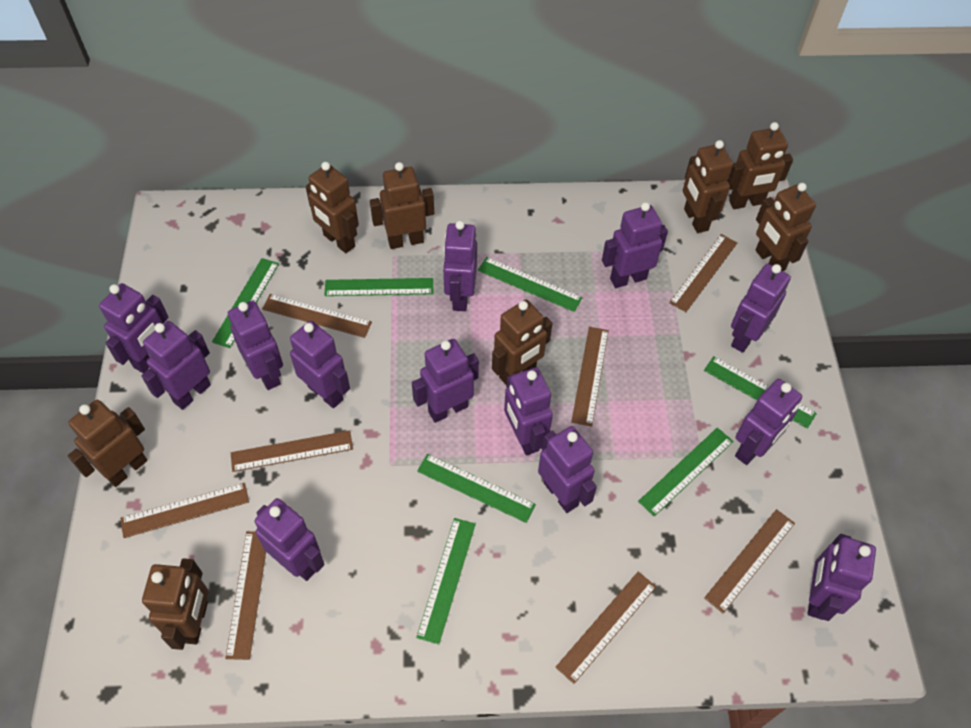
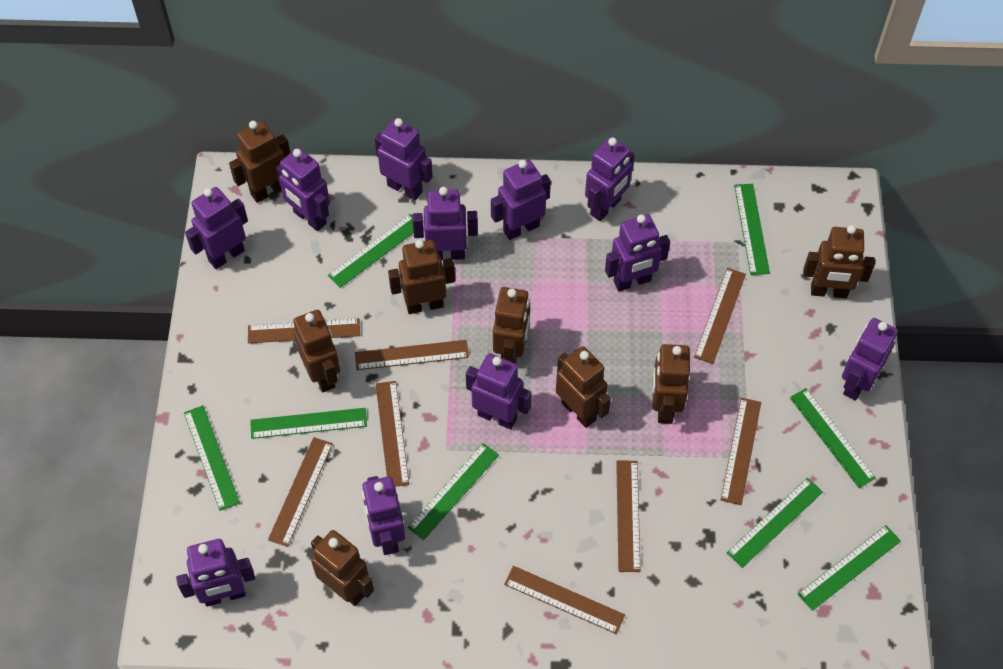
green ruler: 7 -> 8
purple robot: 13 -> 11

